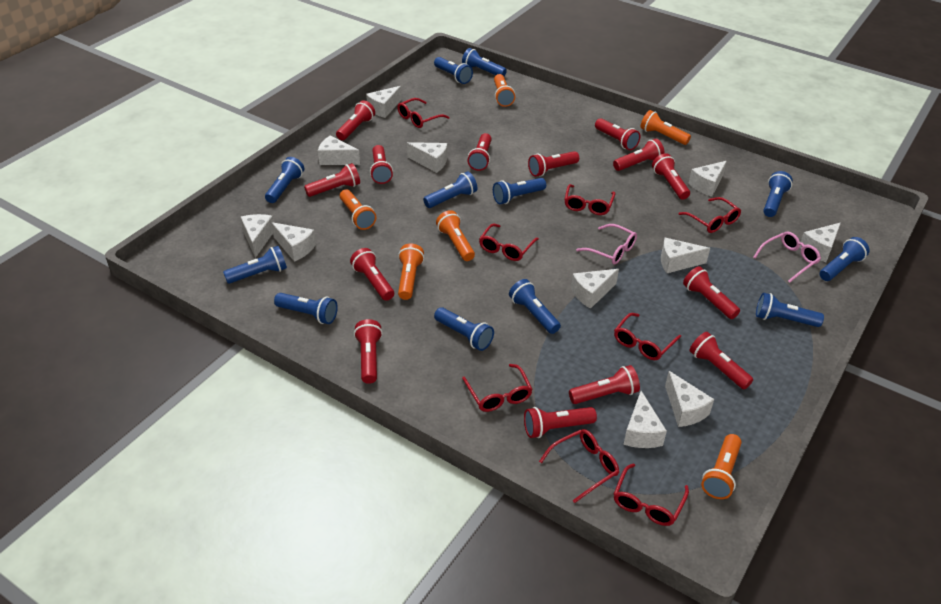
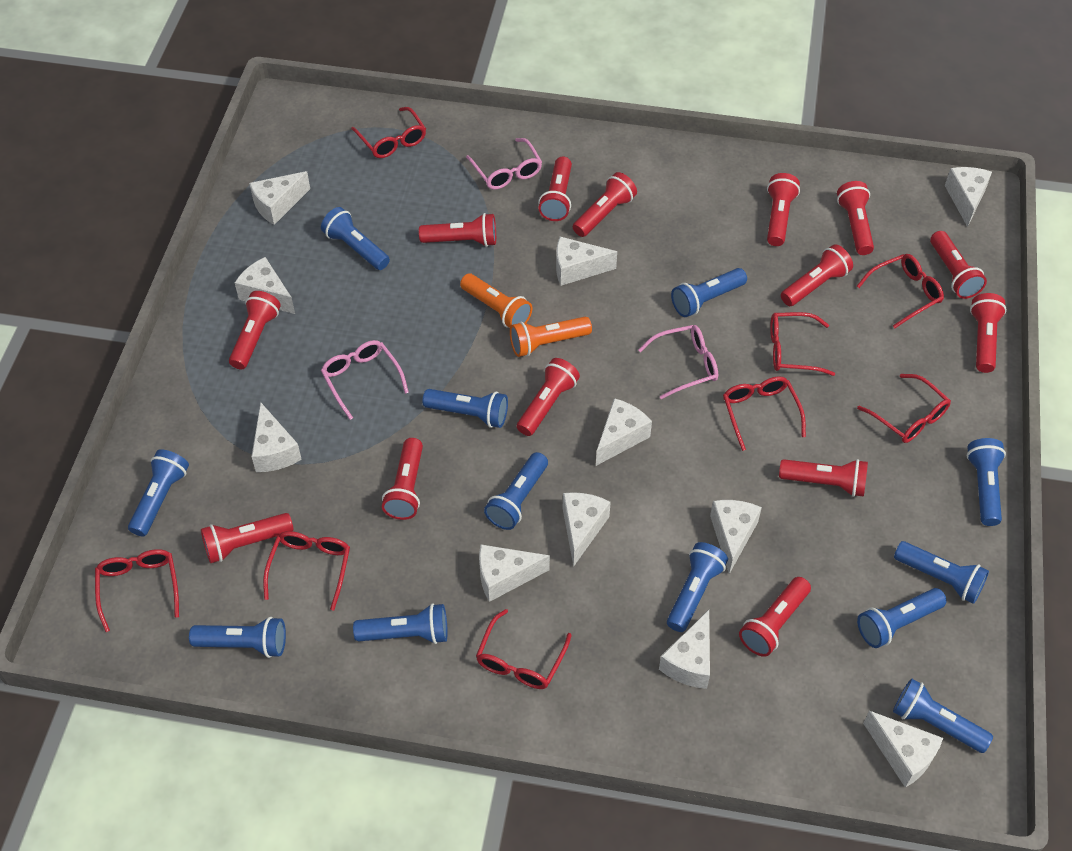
orange flashlight: 6 -> 2
pink glasses: 2 -> 3

